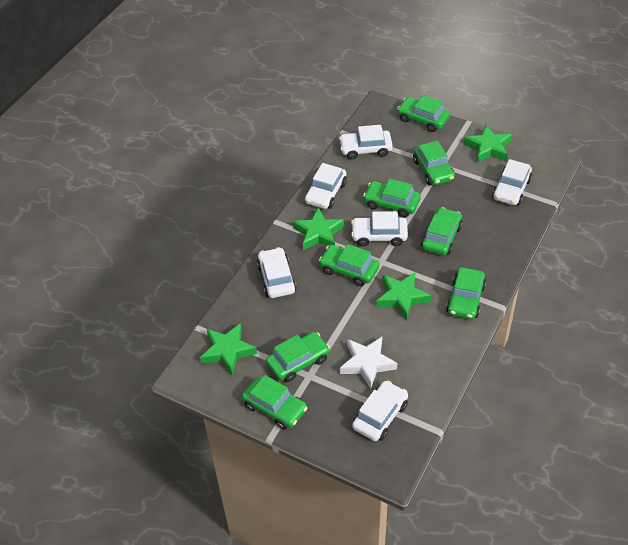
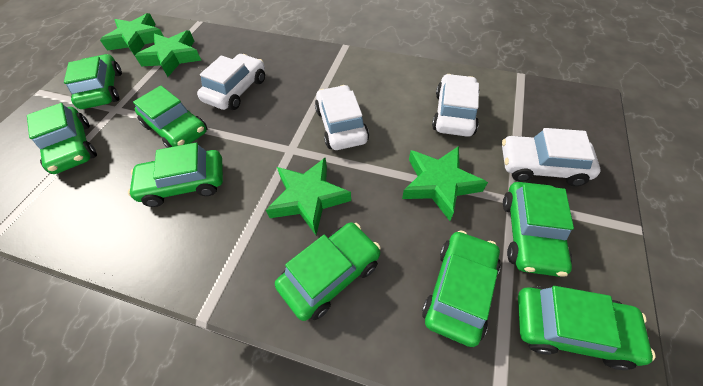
white car: 6 -> 4
white star: 1 -> 0

